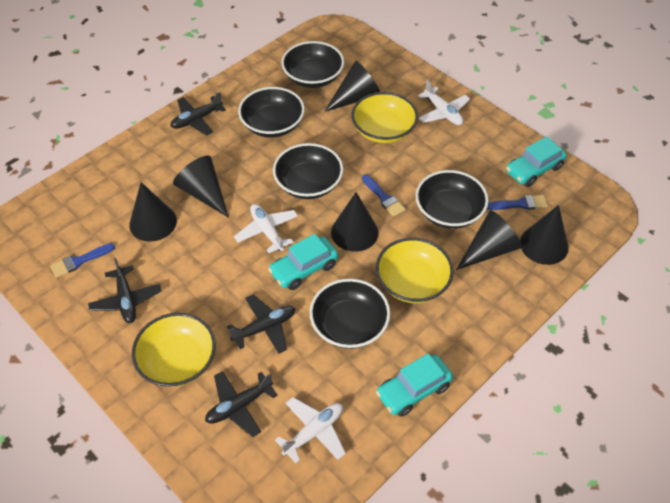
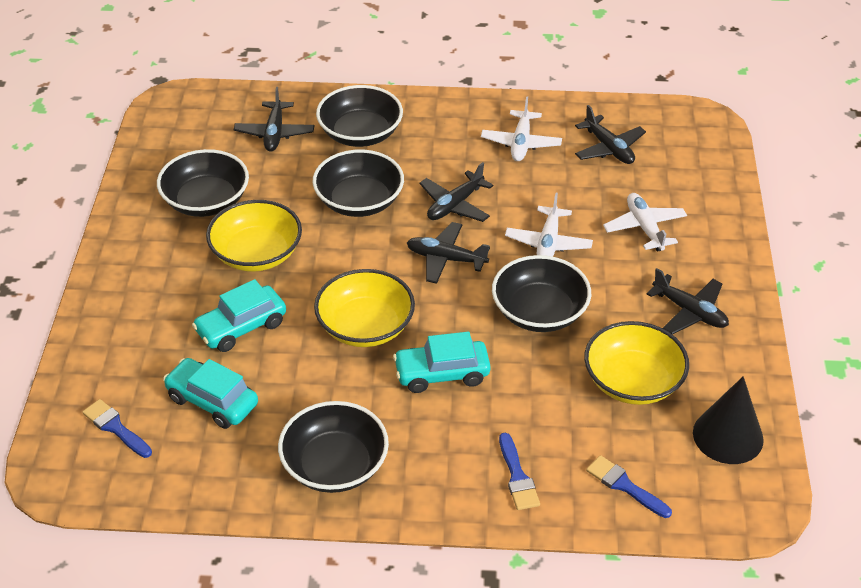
black cone: 6 -> 1
black plane: 4 -> 5

